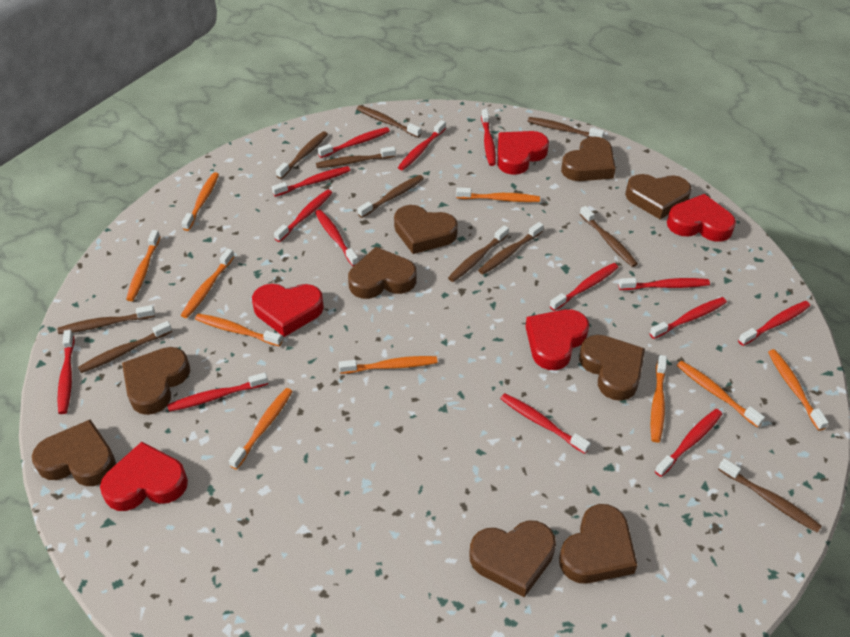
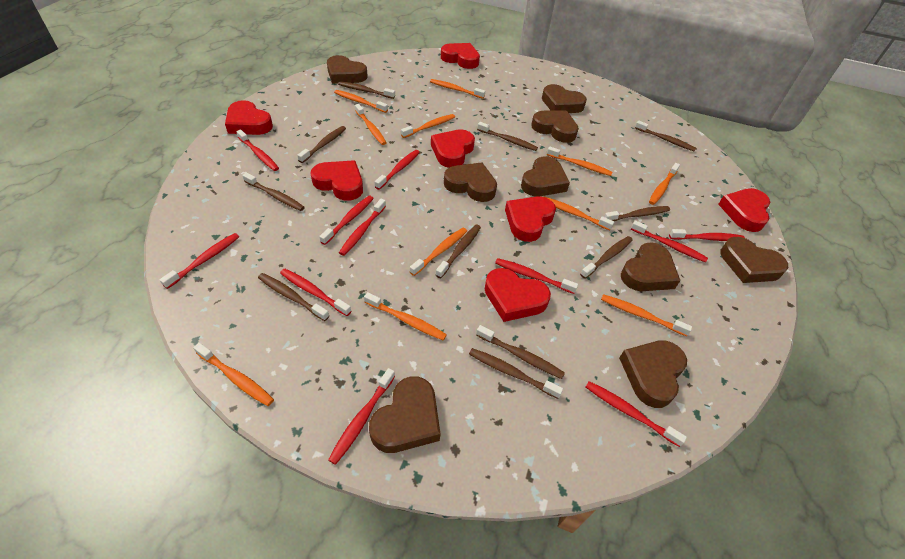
orange toothbrush: 10 -> 11
red heart: 5 -> 7
red toothbrush: 14 -> 11

